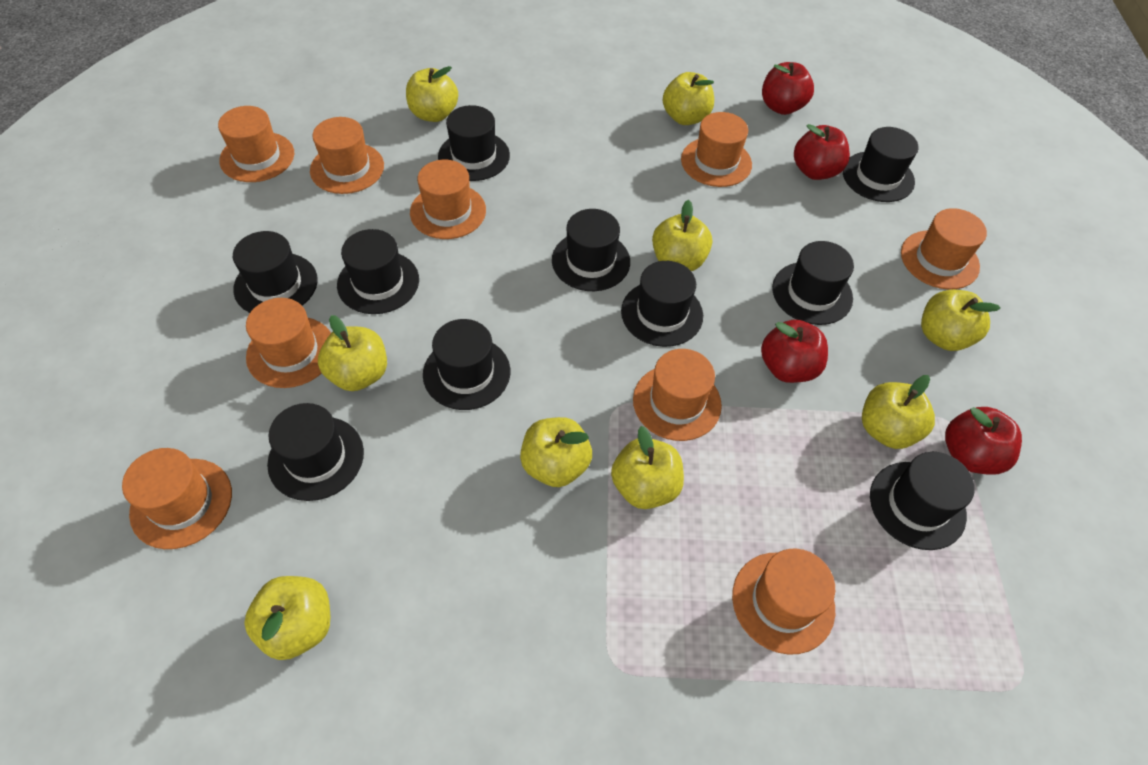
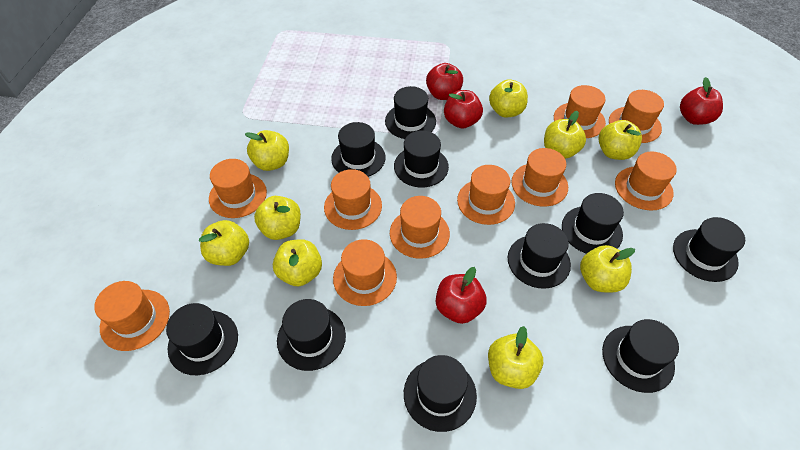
orange hat: 9 -> 10

